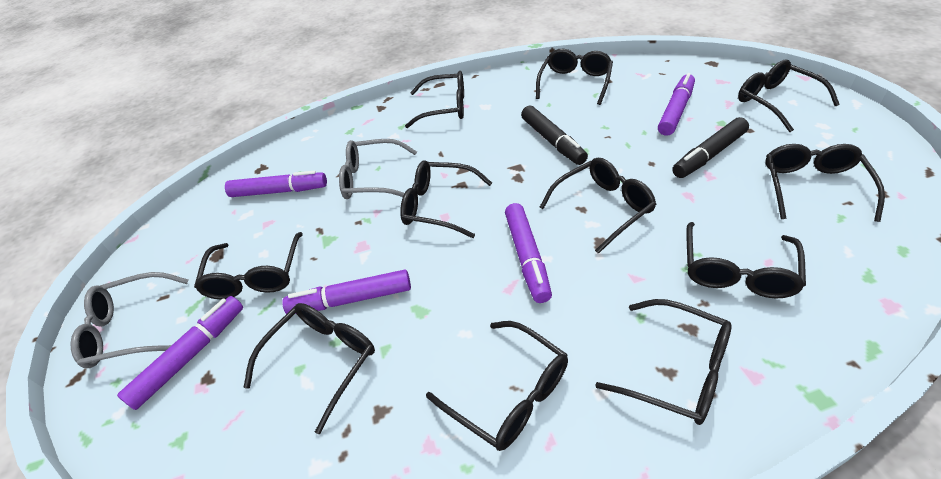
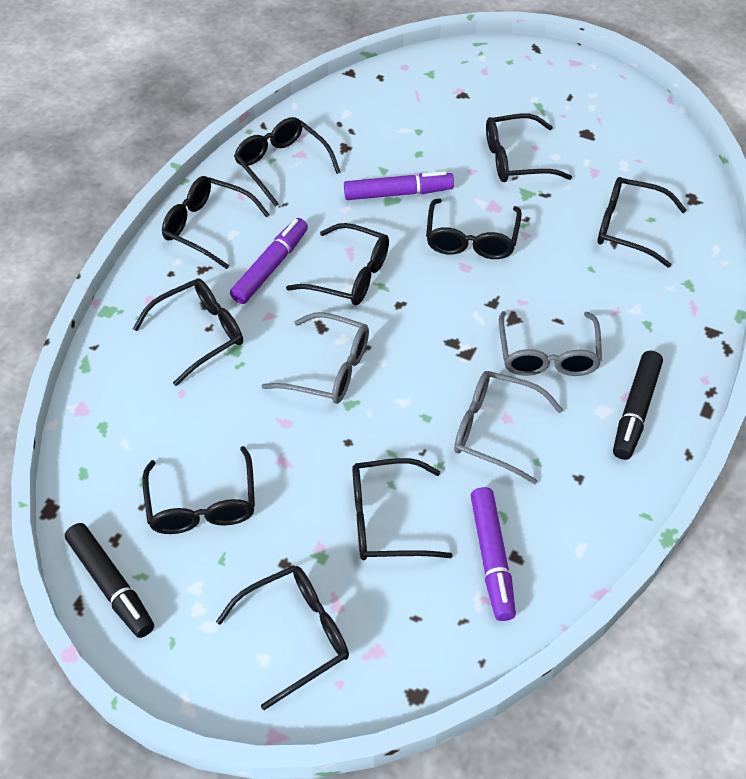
black glasses: 11 -> 10
grey glasses: 2 -> 3
purple marker: 5 -> 3

